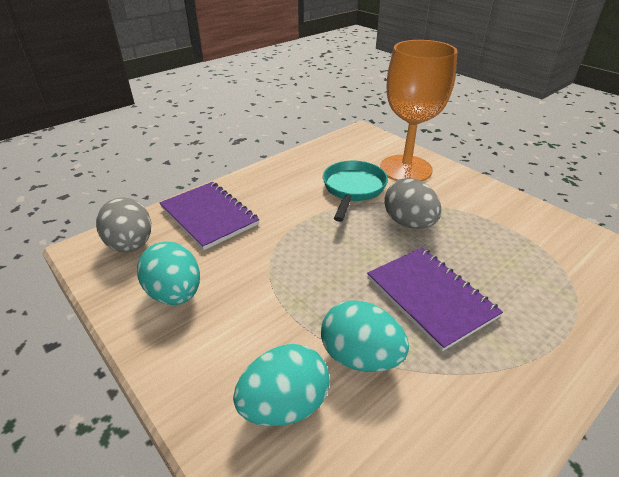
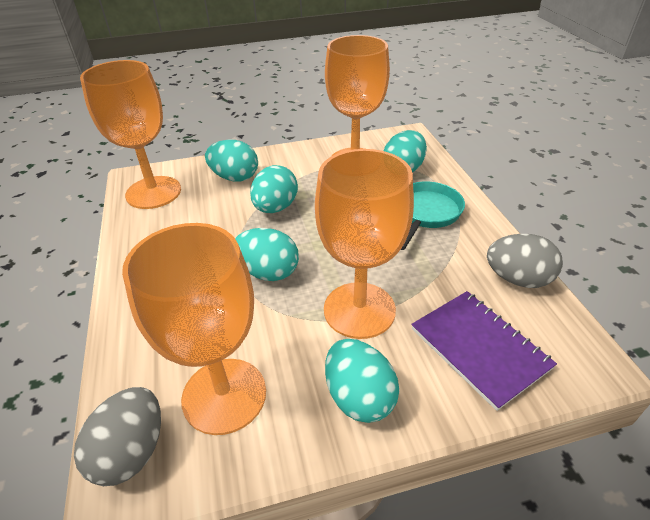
orange goblet: 1 -> 4
purple notebook: 2 -> 1
turquoise egg: 3 -> 5

